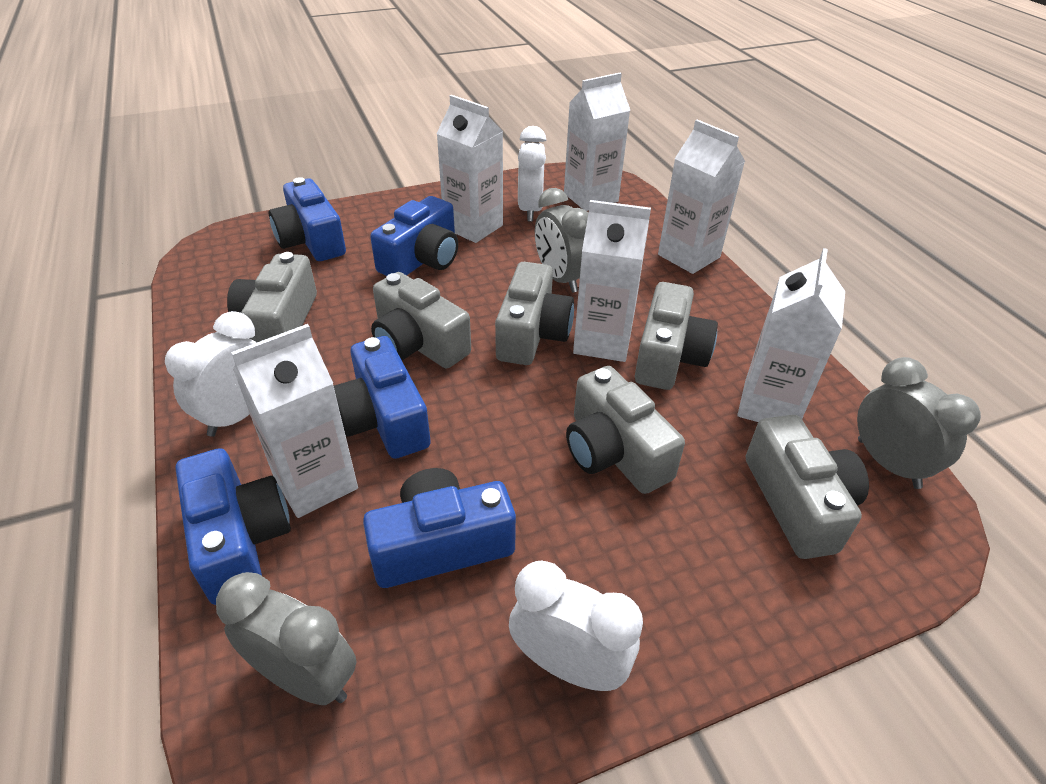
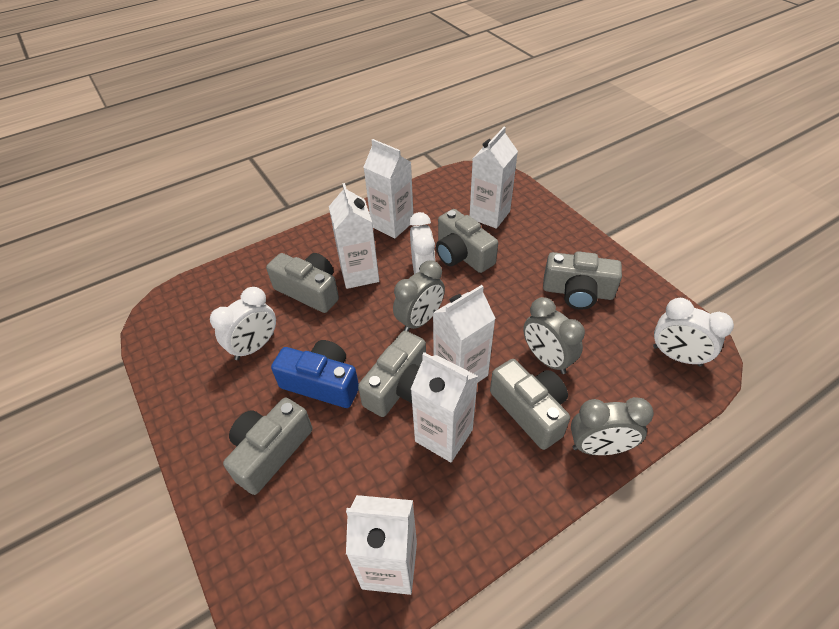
blue camera: 5 -> 1

